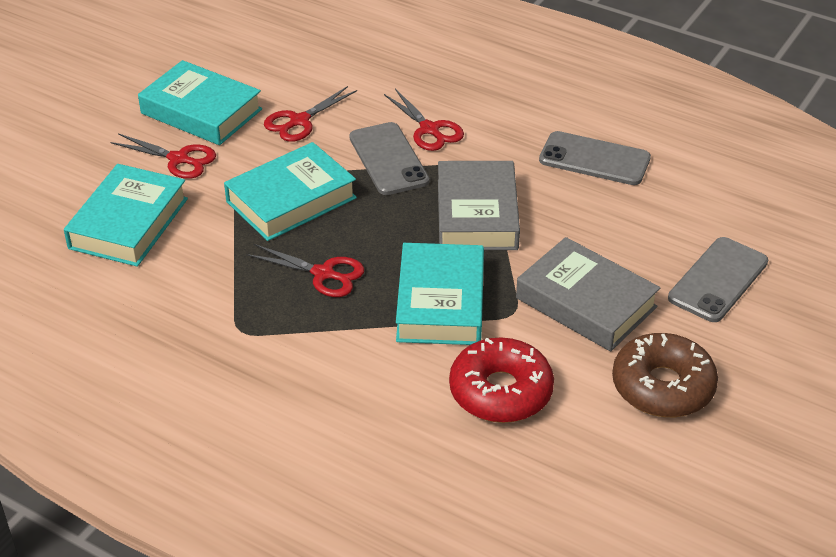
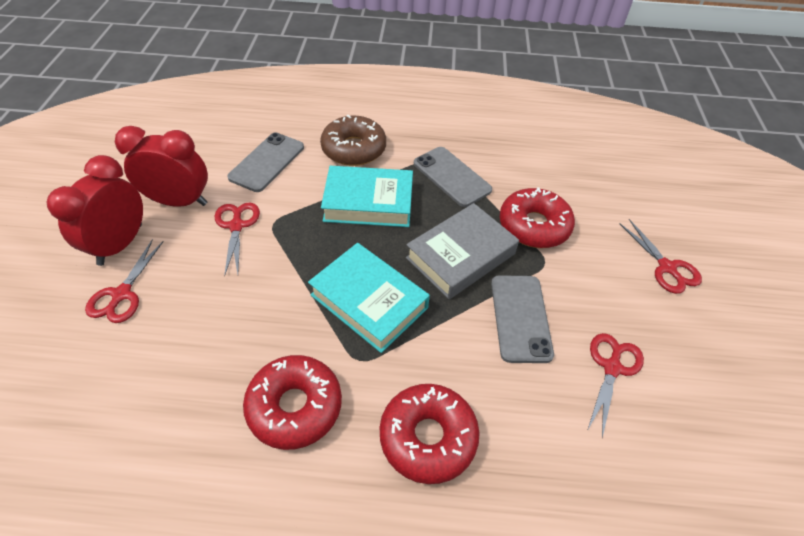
grey book: 2 -> 1
red clock: 0 -> 2
red donut: 1 -> 3
turquoise book: 4 -> 2

